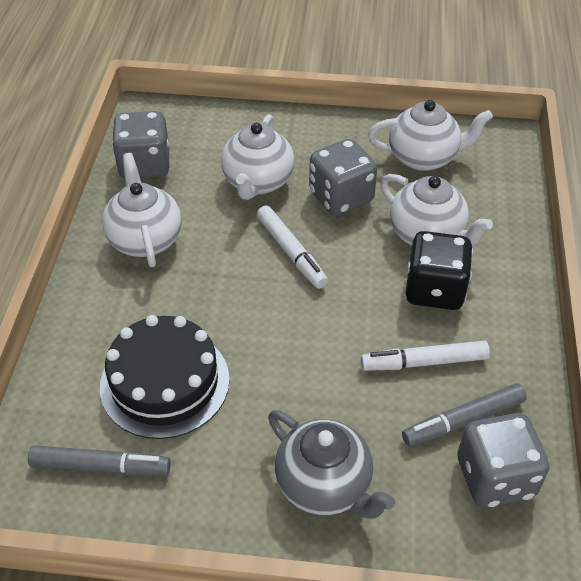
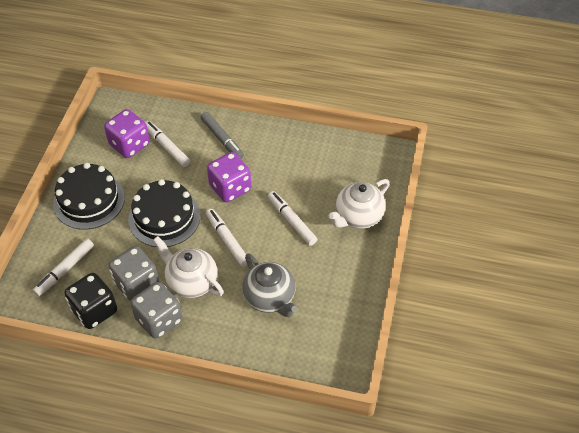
black cake: 1 -> 2
grey dice: 3 -> 2
grey marker: 2 -> 1
purple dice: 0 -> 2
white marker: 2 -> 4
white teapot: 4 -> 2

